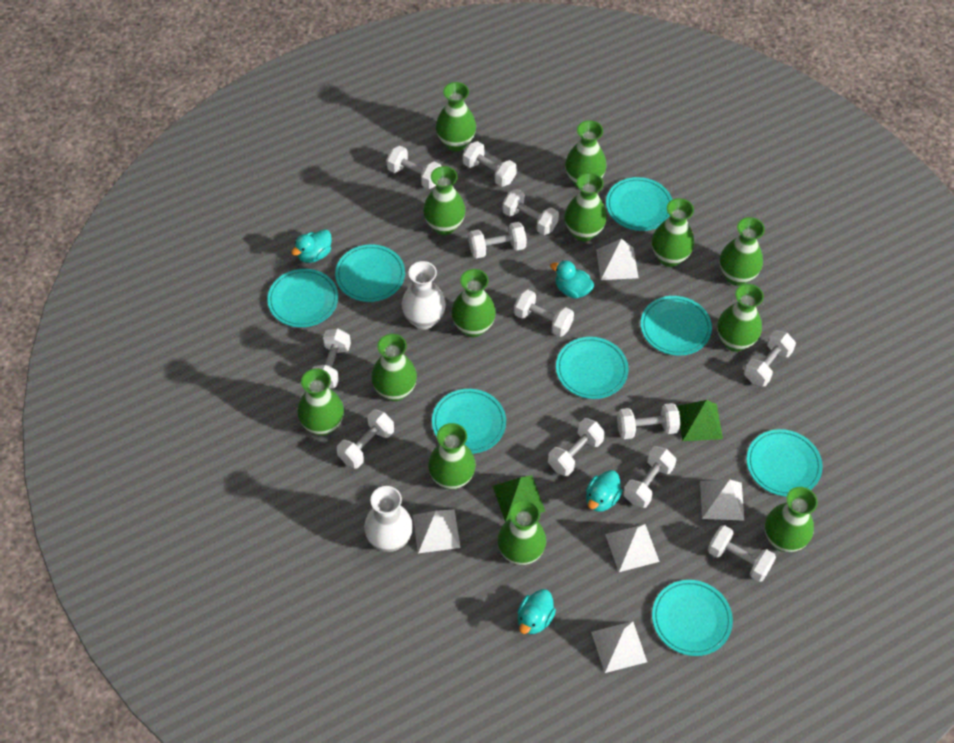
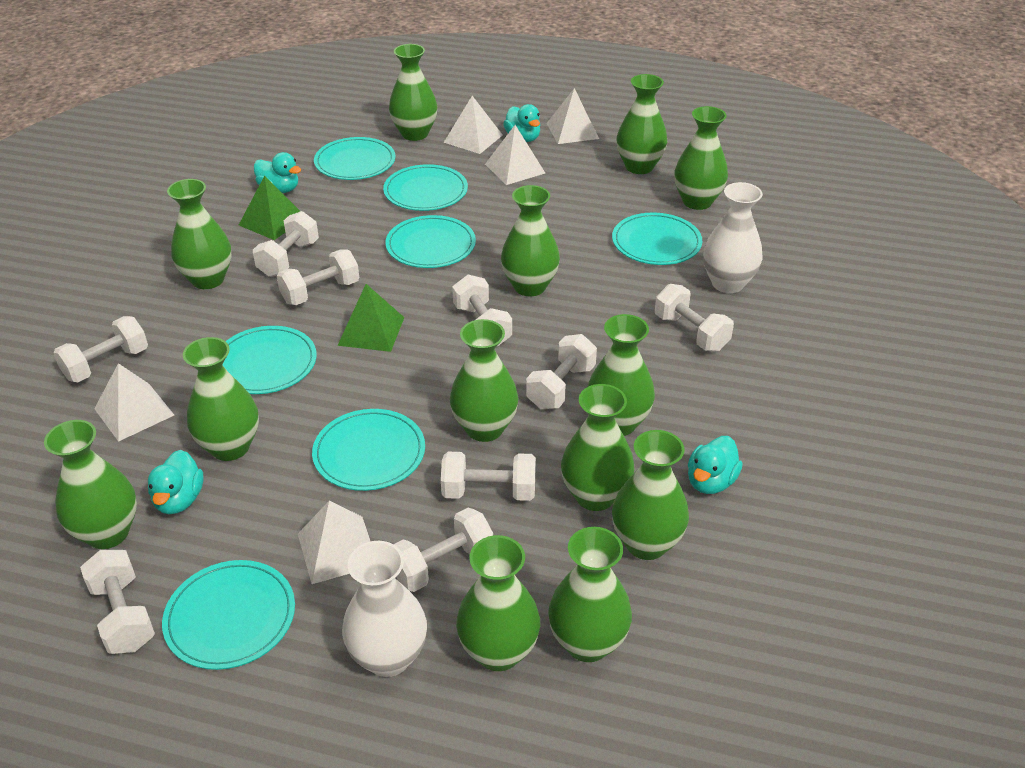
turquoise plate: 8 -> 7
white dumbbell: 12 -> 9

